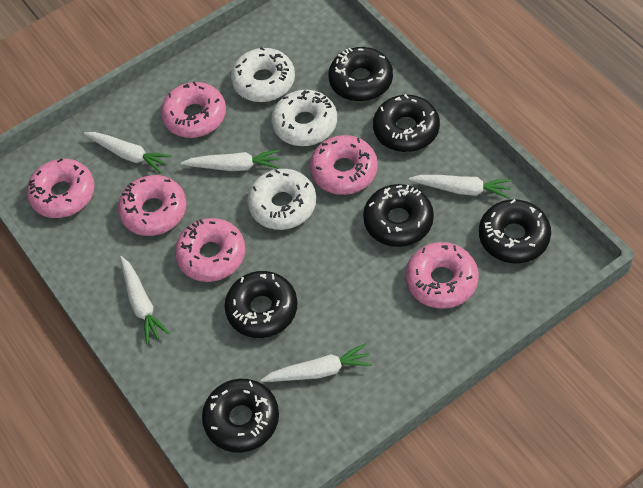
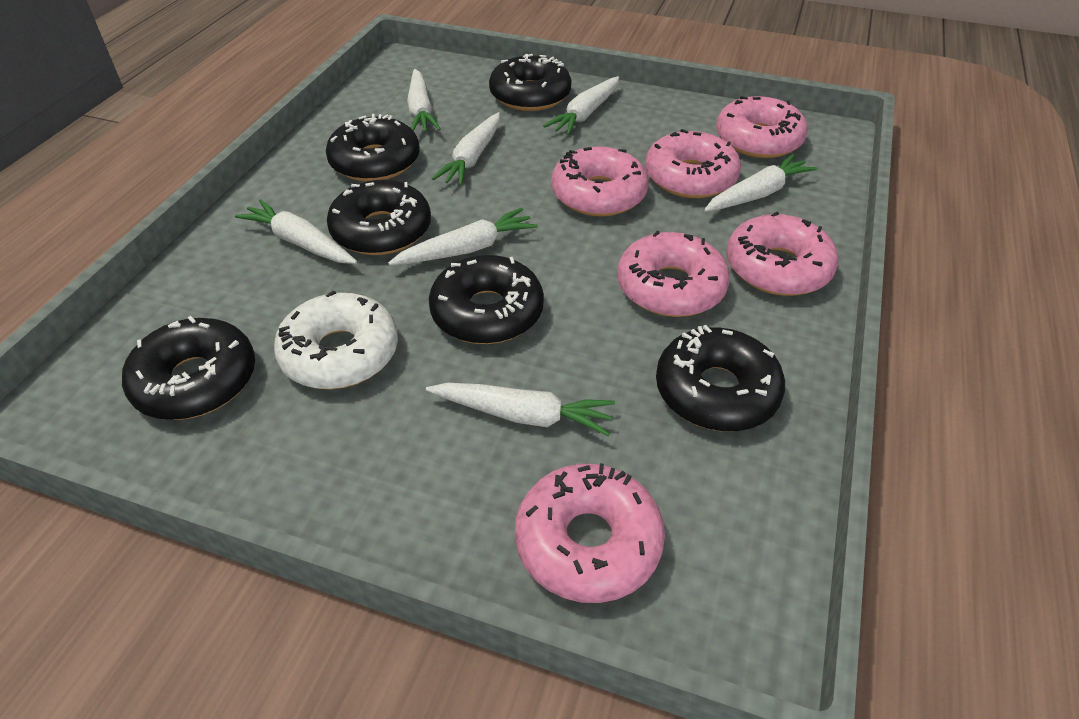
white carrot: 5 -> 7
white donut: 3 -> 1

